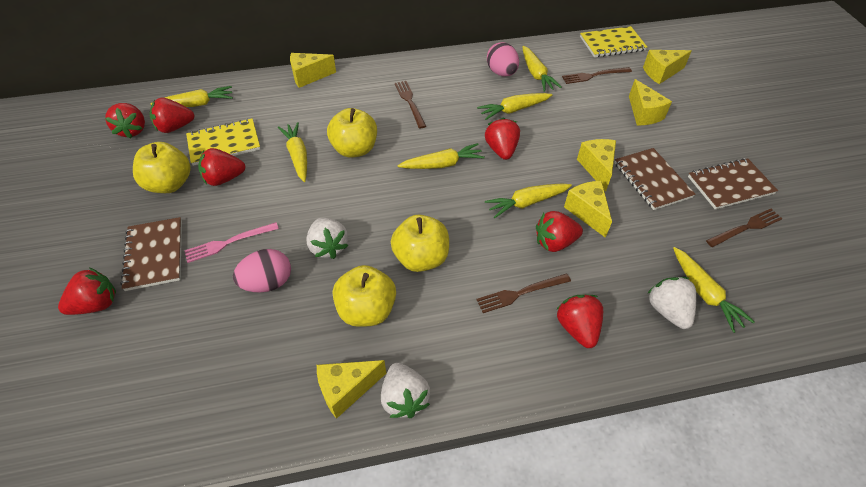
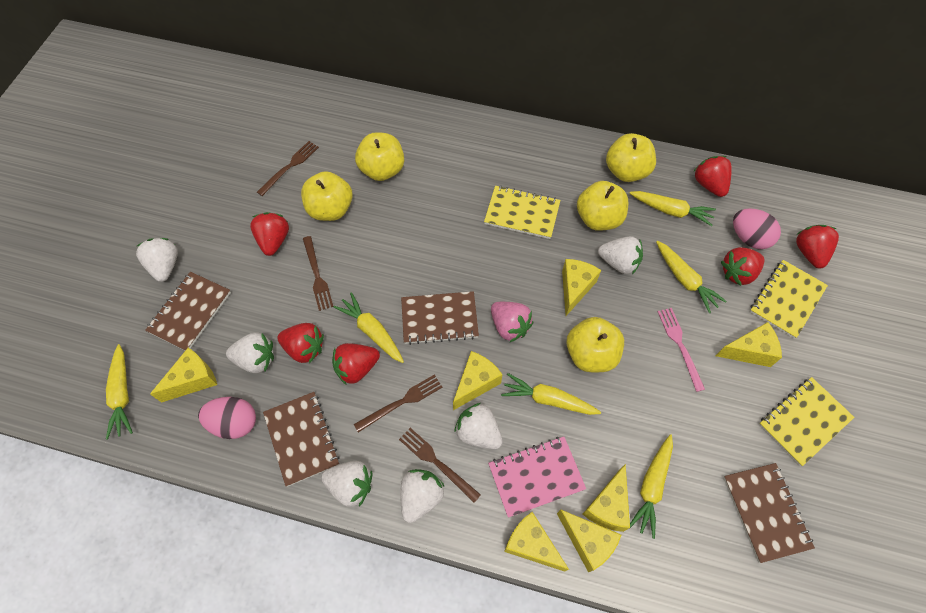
brown notebook: 3 -> 4
pink notebook: 0 -> 1
pink strawberry: 0 -> 1
red strawberry: 7 -> 6
white strawberry: 3 -> 6
yellow apple: 4 -> 5
yellow carrot: 7 -> 6
yellow cheese: 6 -> 7
yellow notebook: 2 -> 3

